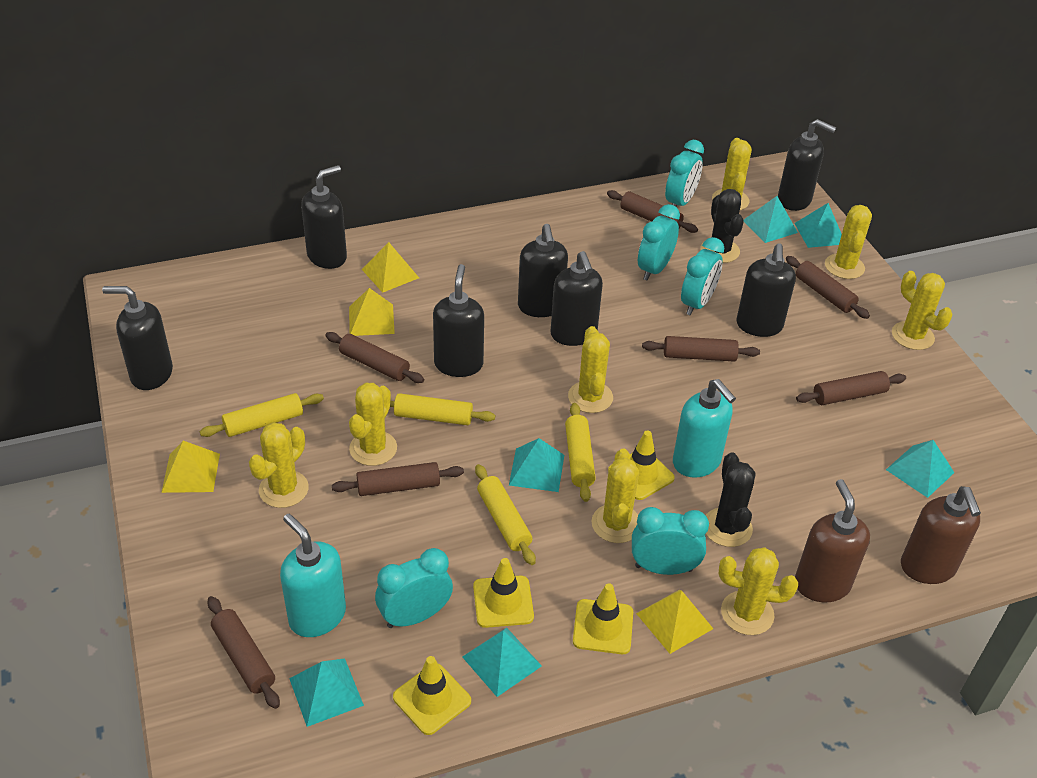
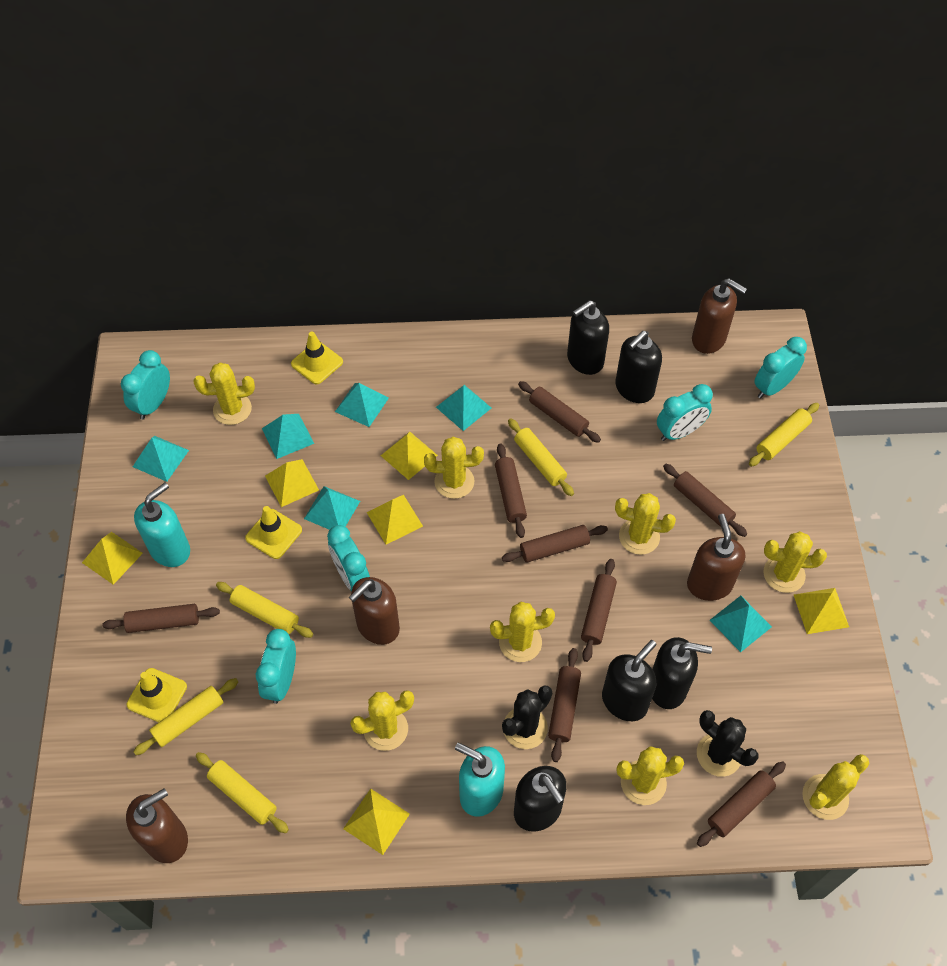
black soap dispenser: 7 -> 5
brown rolling pin: 7 -> 8
brown soap dispenser: 2 -> 4
yellow pyramid: 4 -> 6
yellow rolling pin: 4 -> 5
yellow traffic cone: 4 -> 3

